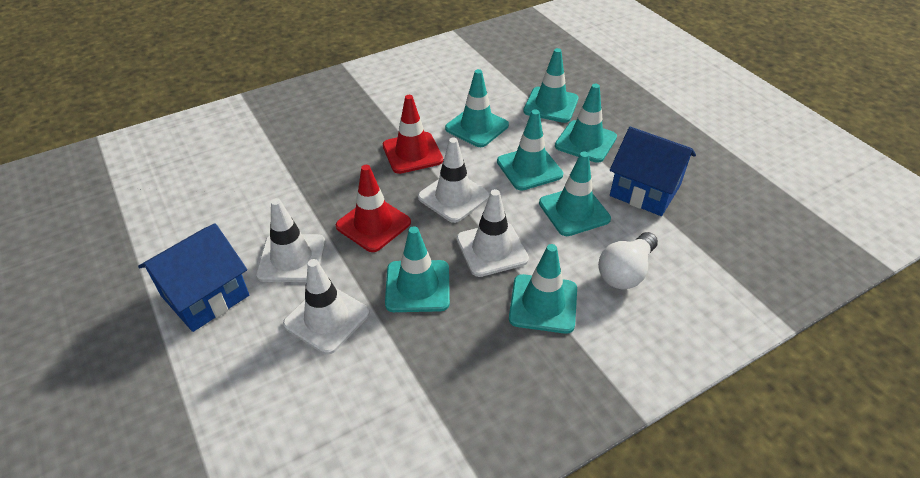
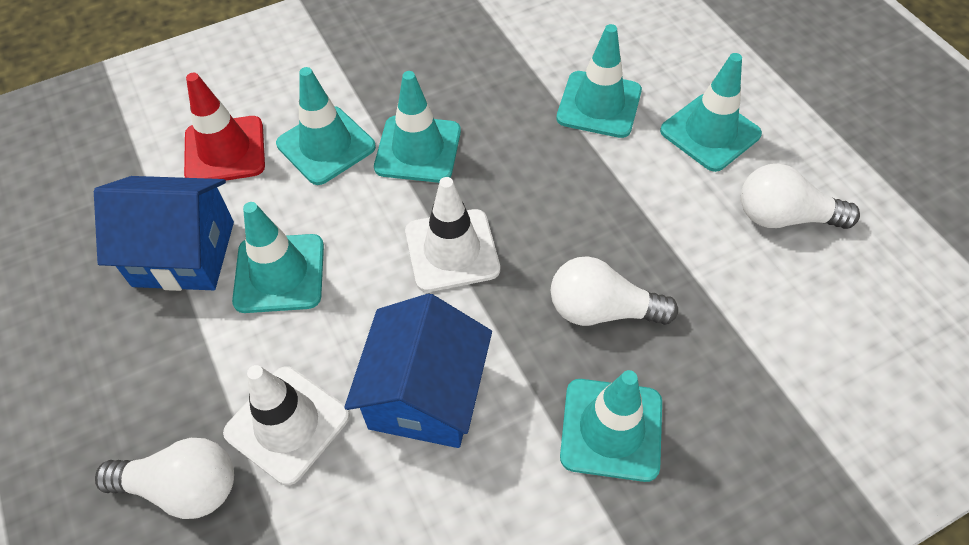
red traffic cone: 2 -> 1
turquoise traffic cone: 7 -> 6
white light bulb: 1 -> 3
white traffic cone: 4 -> 2

